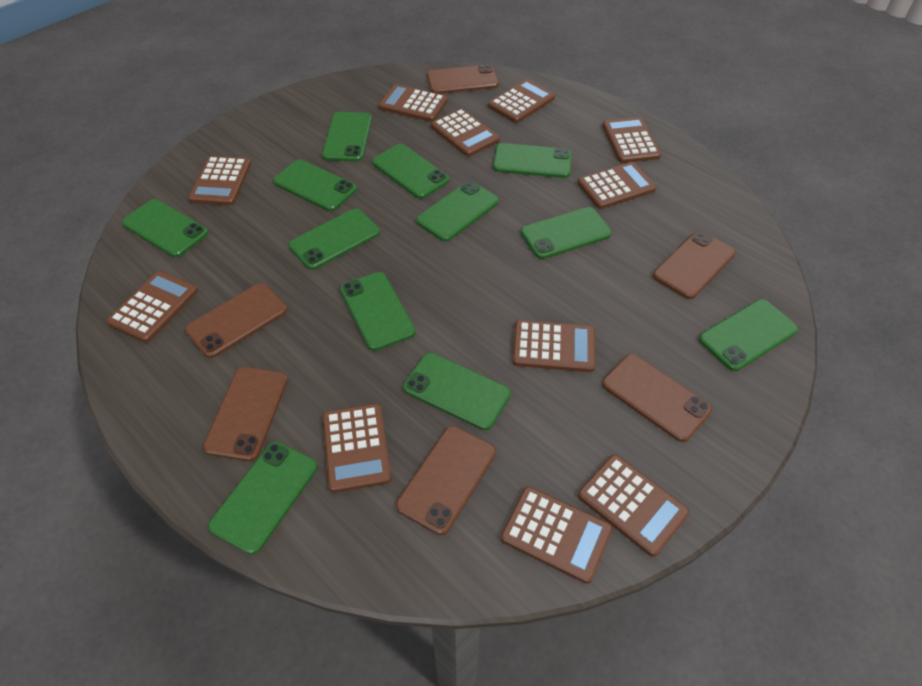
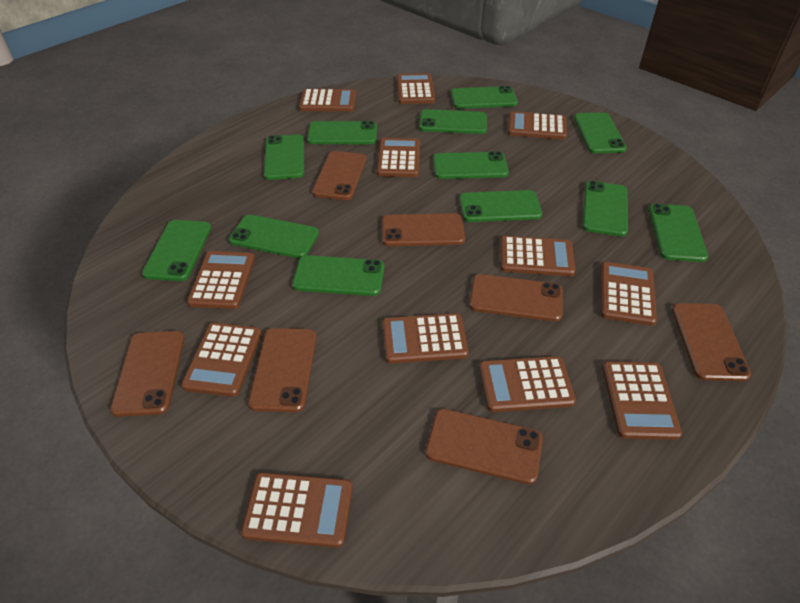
brown calculator: 11 -> 12
brown phone: 6 -> 7

